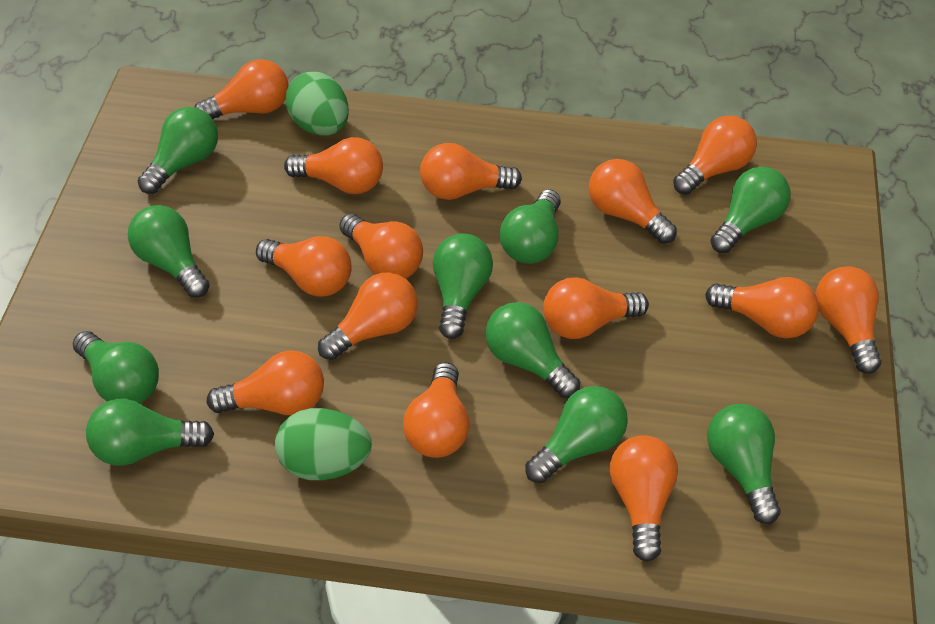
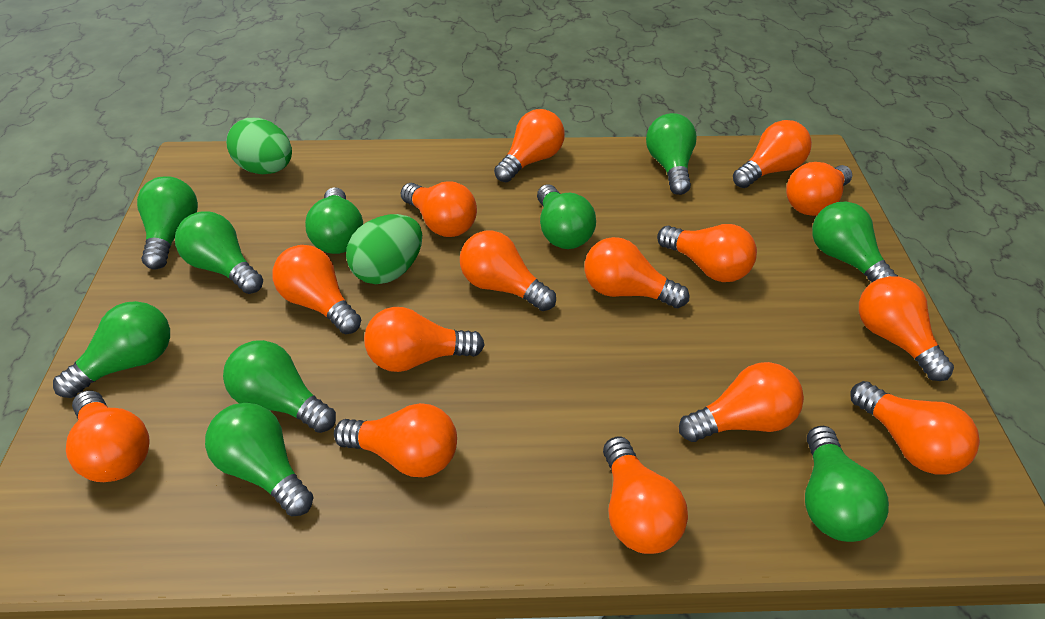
orange light bulb: 14 -> 15

